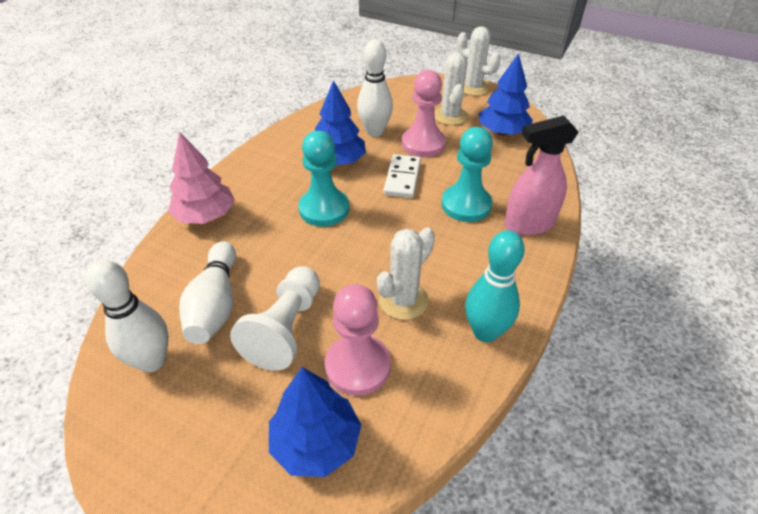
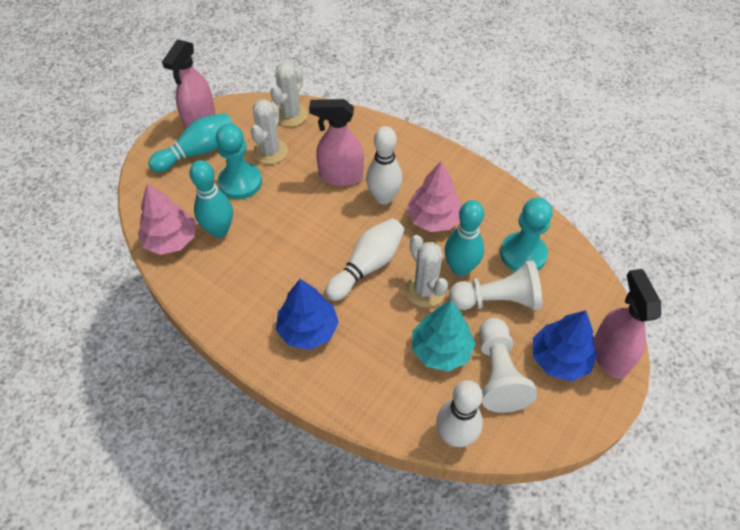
blue tree: 3 -> 2
pink pawn: 2 -> 0
pink spray bottle: 1 -> 3
pink tree: 1 -> 2
turquoise bowling pin: 1 -> 3
turquoise tree: 0 -> 1
white domino: 1 -> 0
white pawn: 1 -> 2

